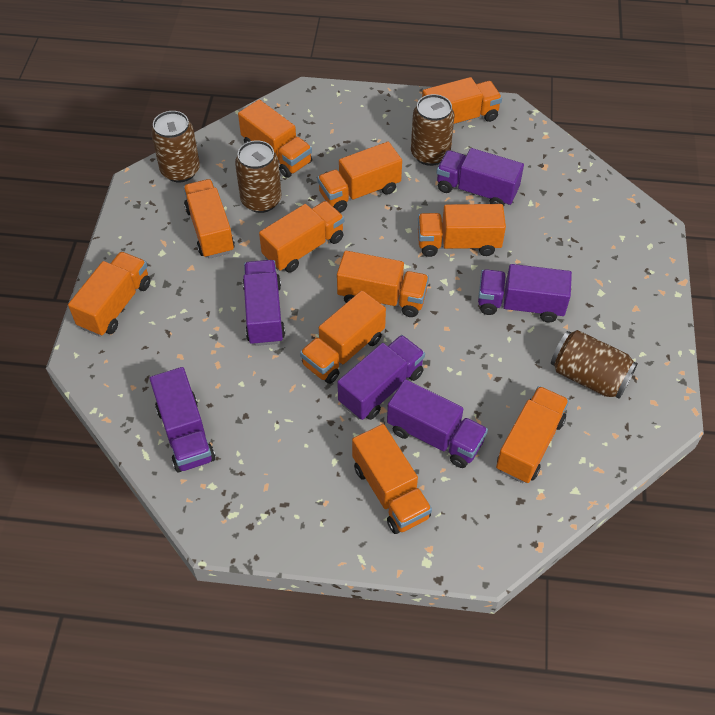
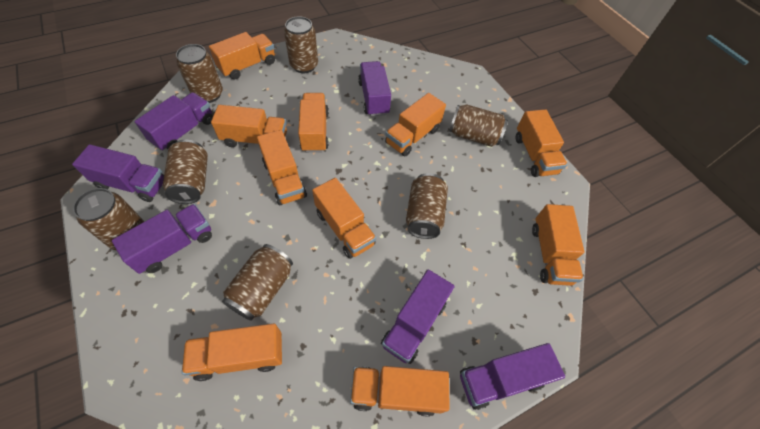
brown can: 4 -> 7
orange truck: 11 -> 10

